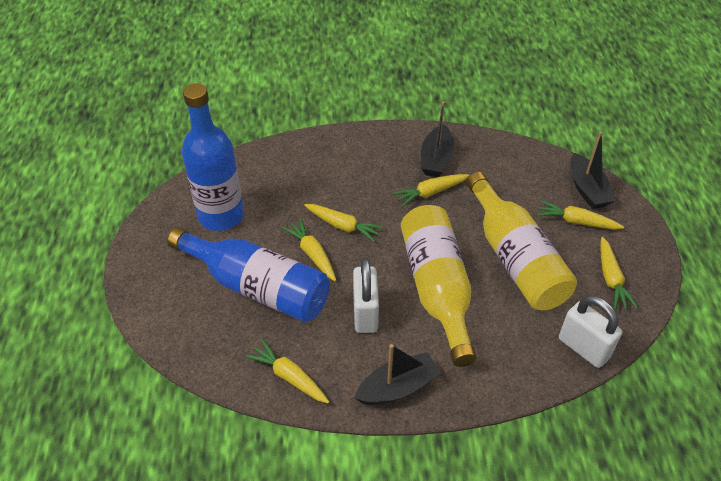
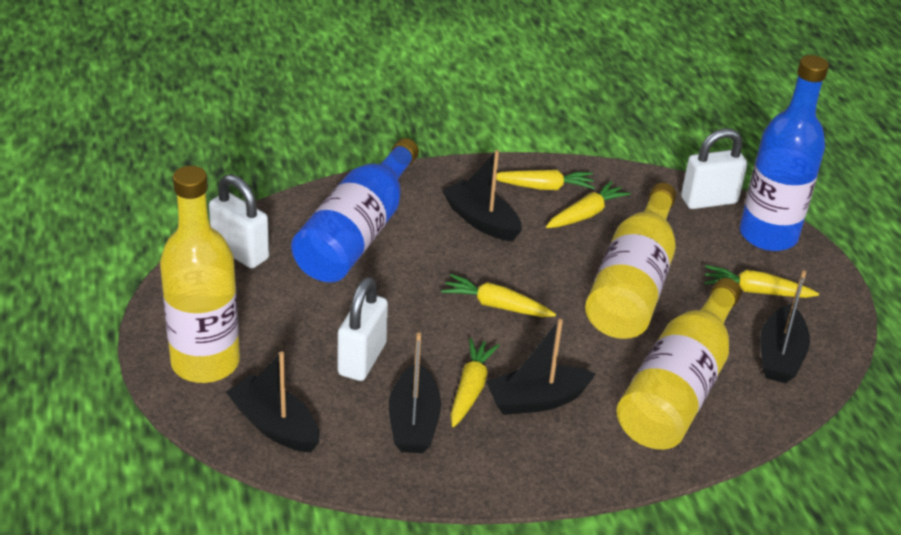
black boat: 3 -> 5
white padlock: 2 -> 3
yellow bottle: 2 -> 3
yellow carrot: 6 -> 5

